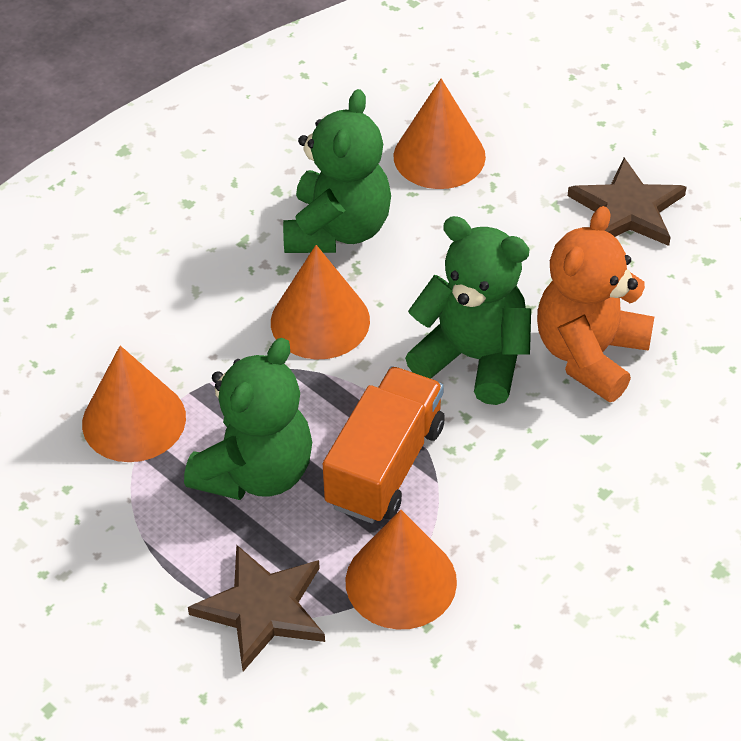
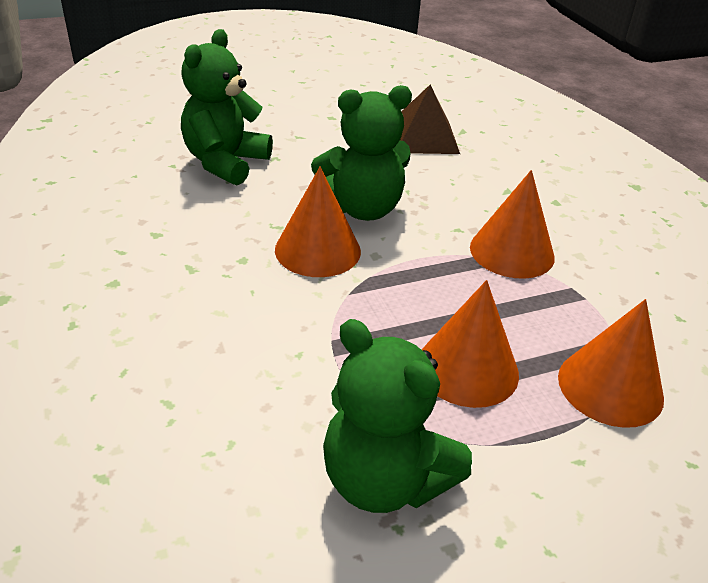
brown pyramid: 0 -> 1
brown star: 2 -> 0
orange teddy bear: 1 -> 0
orange truck: 1 -> 0

